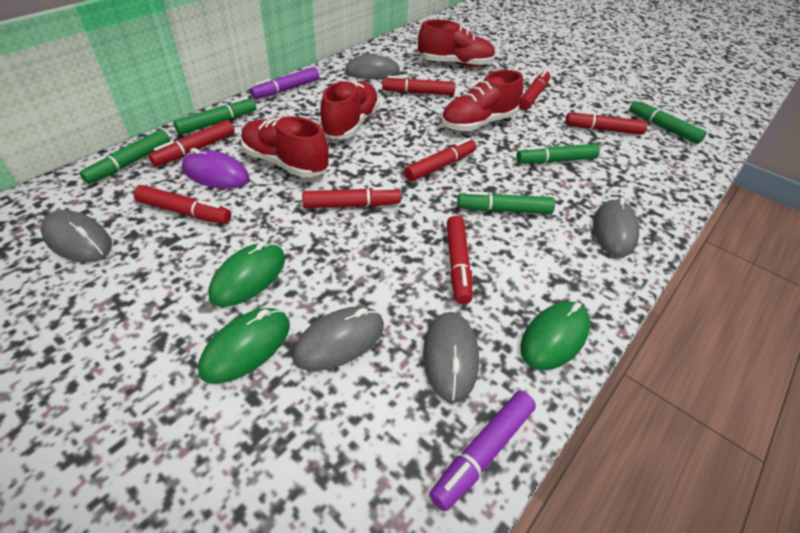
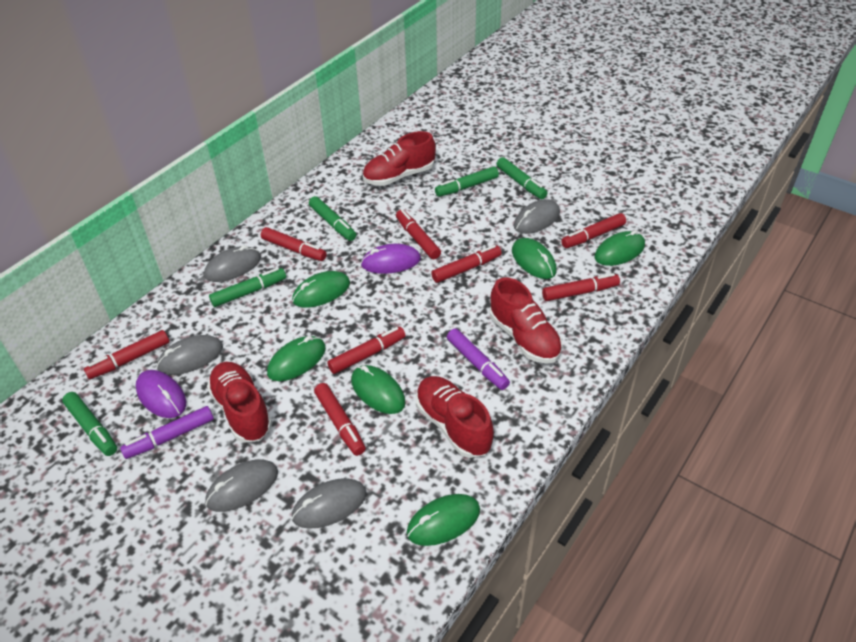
green mouse: 3 -> 6
purple mouse: 1 -> 2

